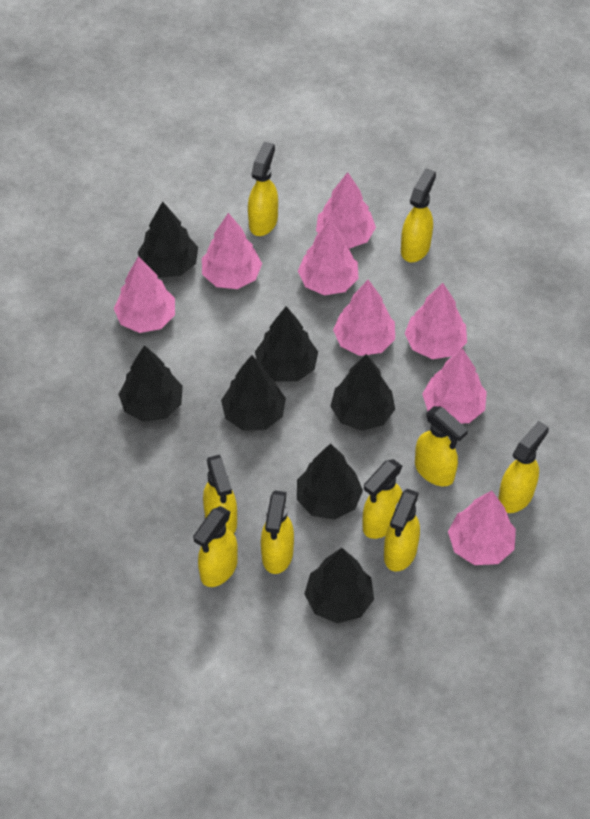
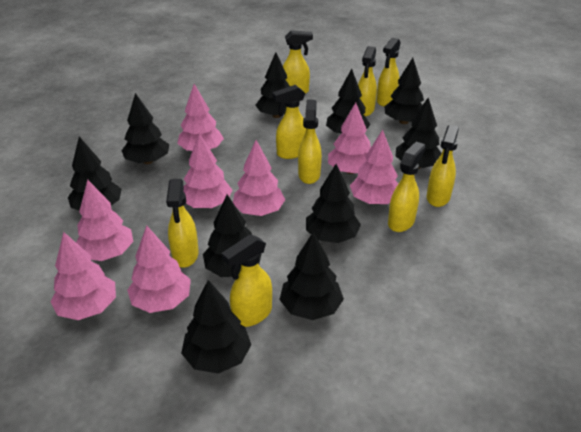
black tree: 7 -> 10

